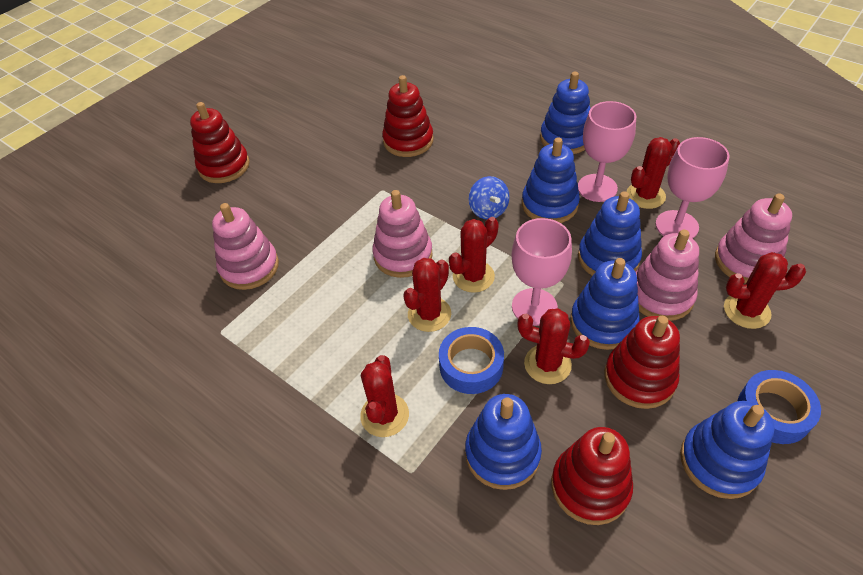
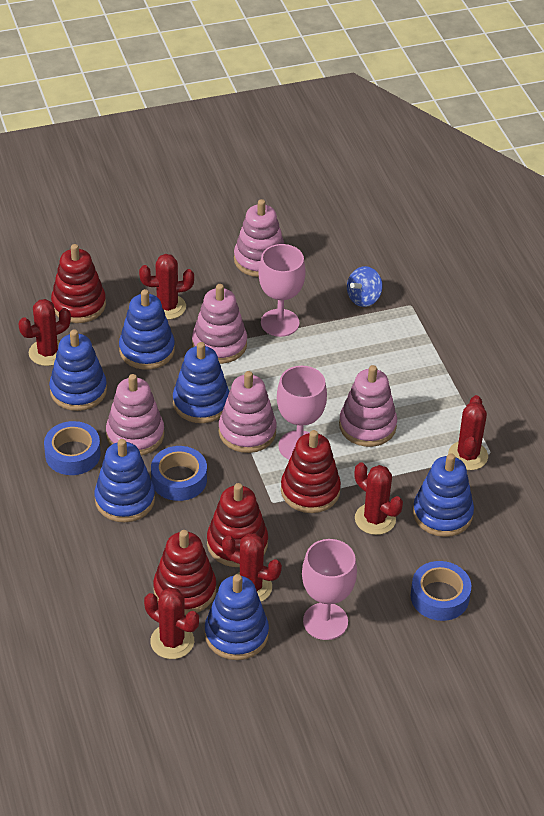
blue tape: 2 -> 3
pink stacking toy: 4 -> 5

